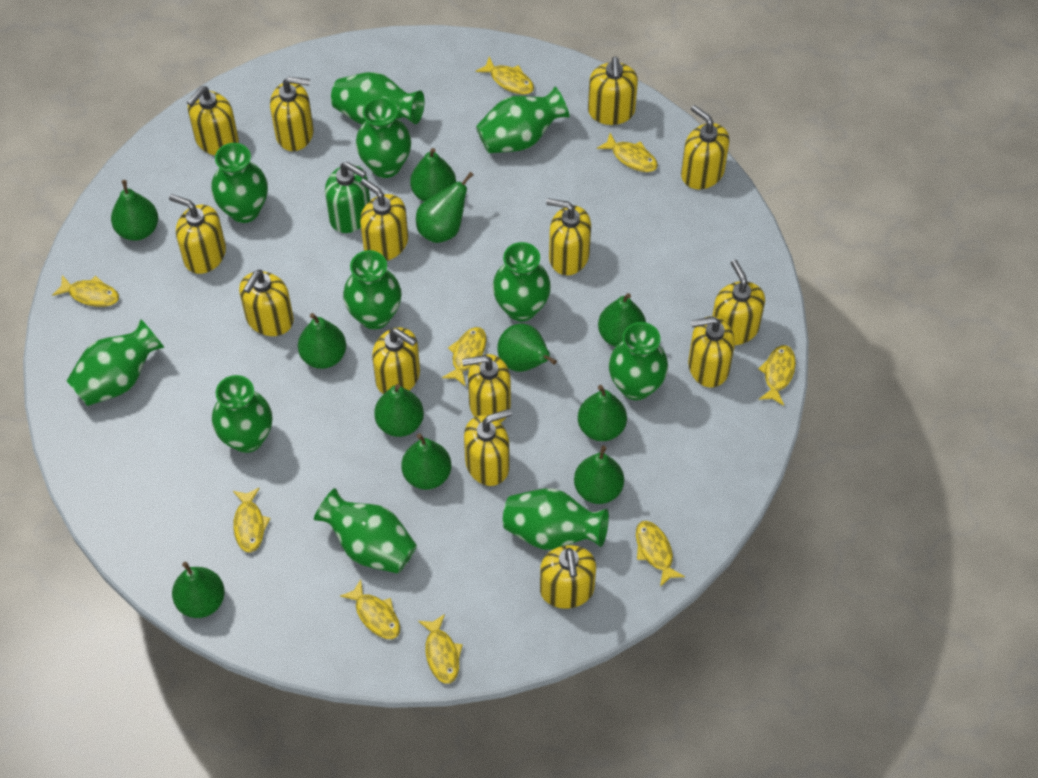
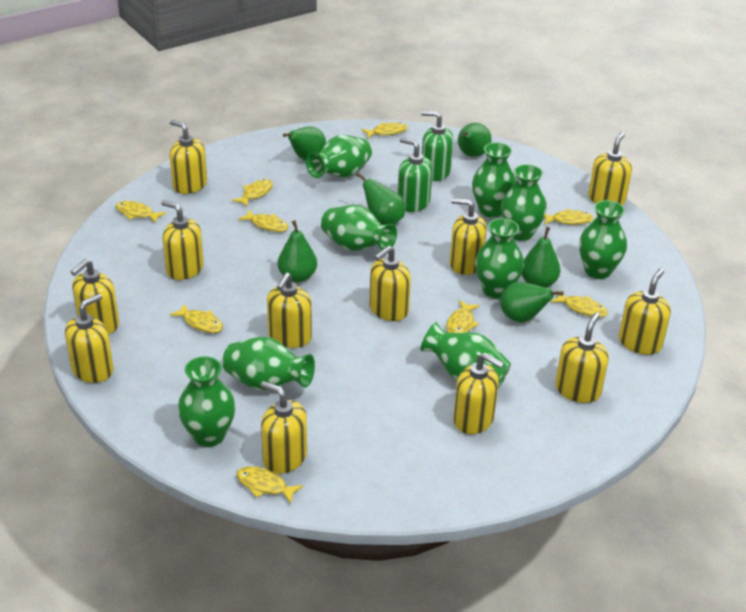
green pear: 11 -> 6
green soap dispenser: 1 -> 2
green vase: 11 -> 9
yellow soap dispenser: 14 -> 12

